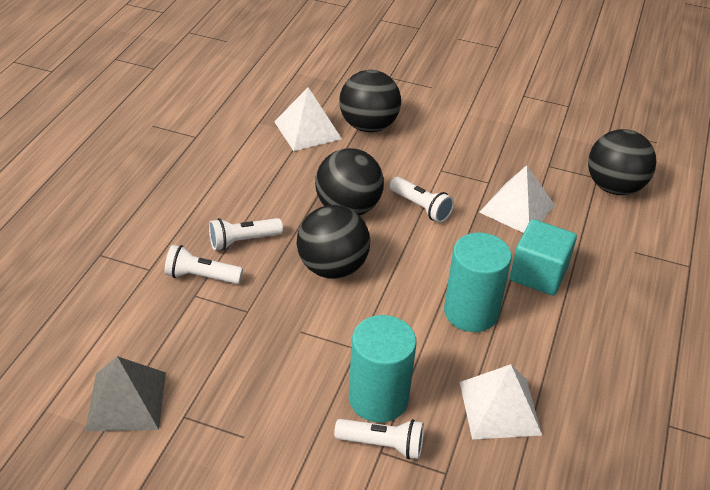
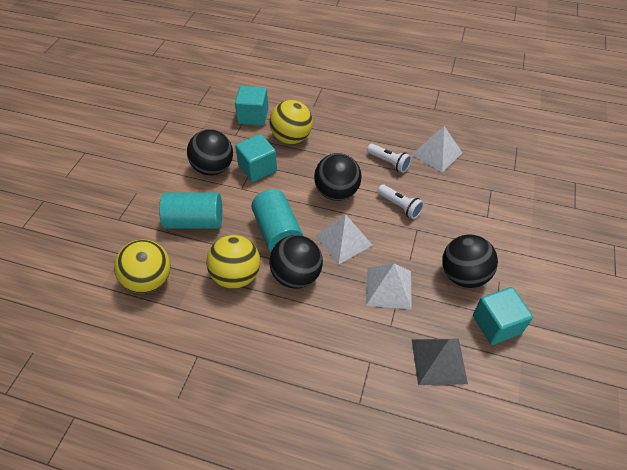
turquoise cube: 1 -> 3
white flashlight: 4 -> 2
yellow ball: 0 -> 3

